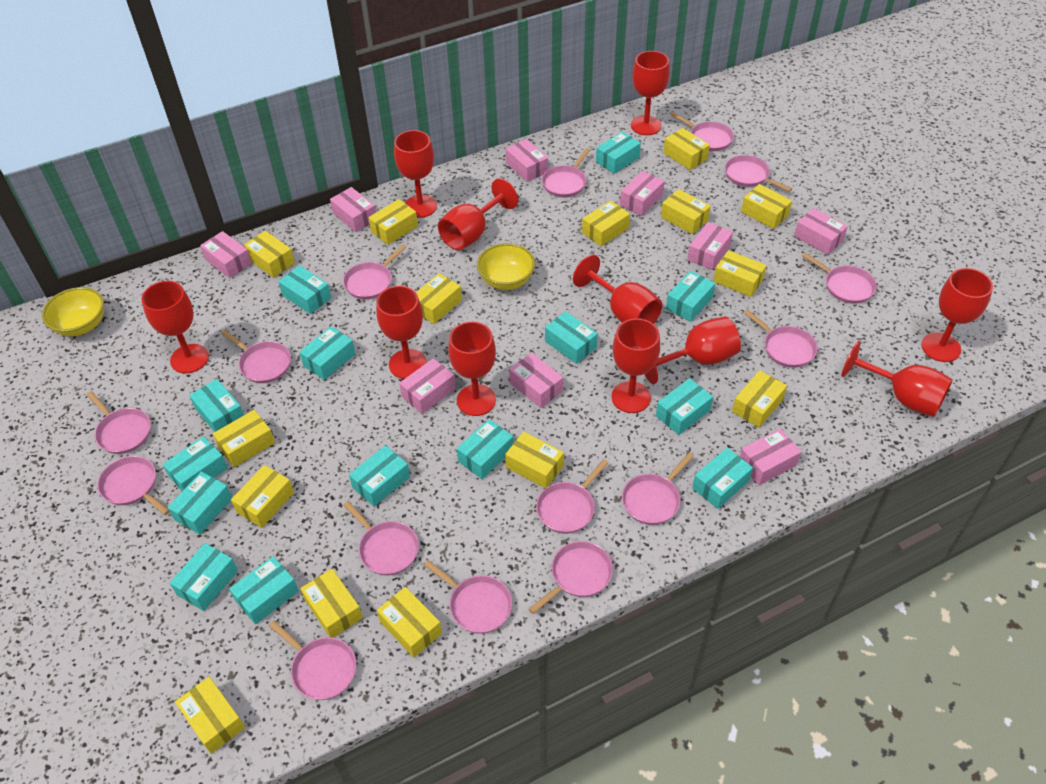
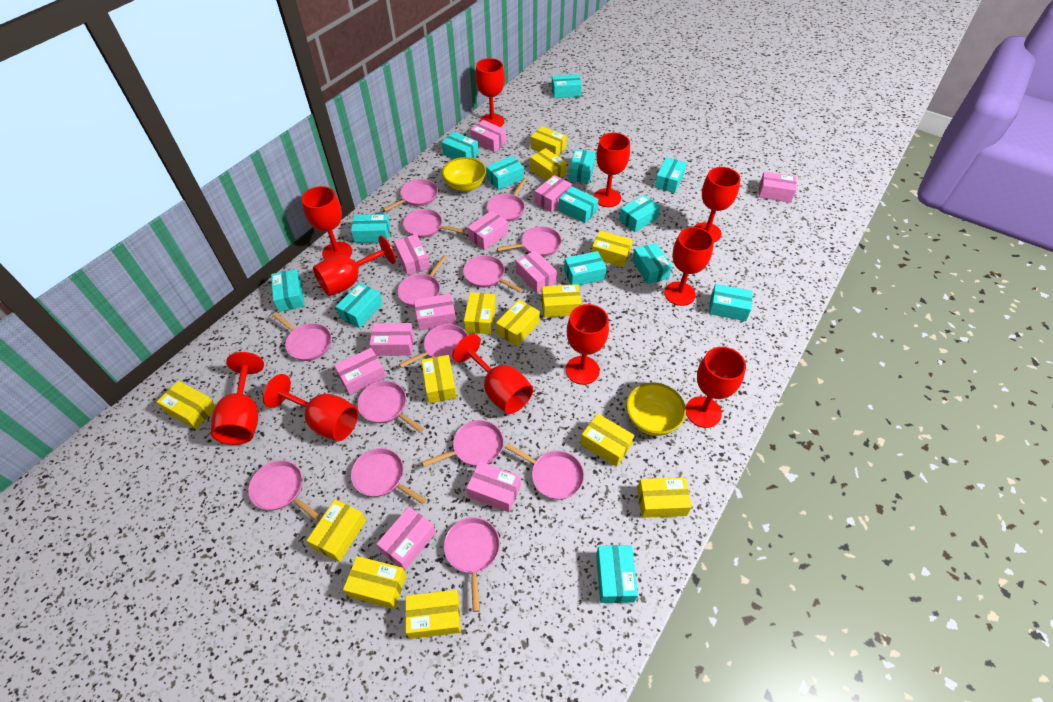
pink box: 9 -> 11
pink pan: 15 -> 14
yellow box: 15 -> 13

